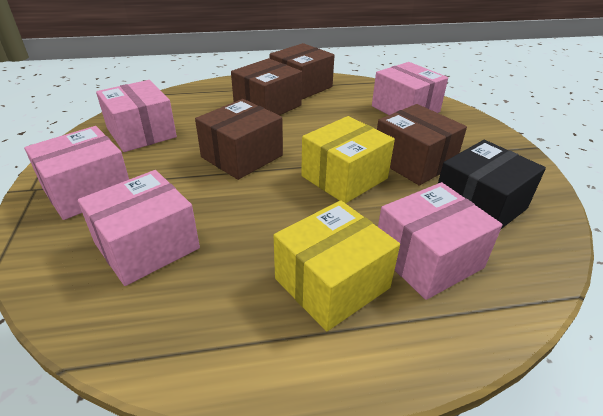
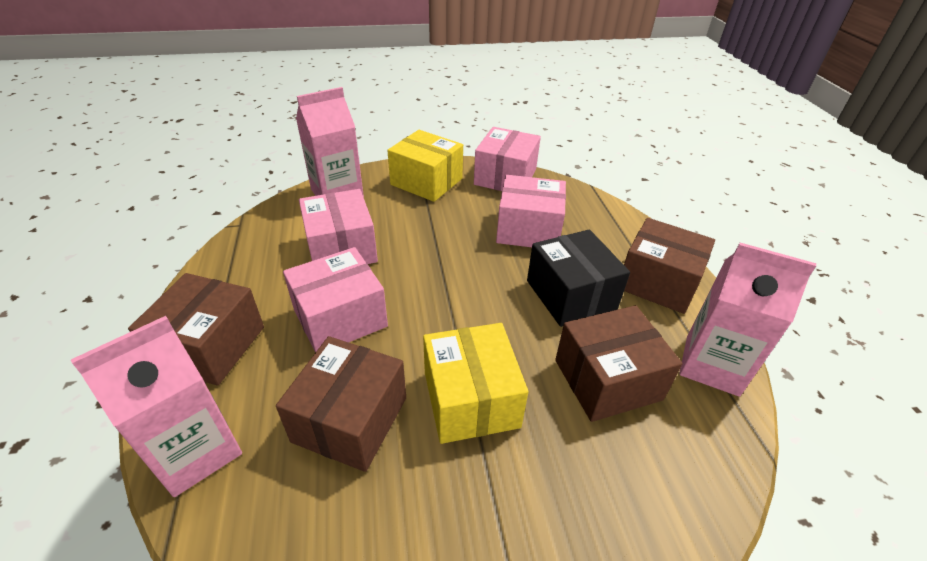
pink box: 5 -> 4
pink carton: 0 -> 3

